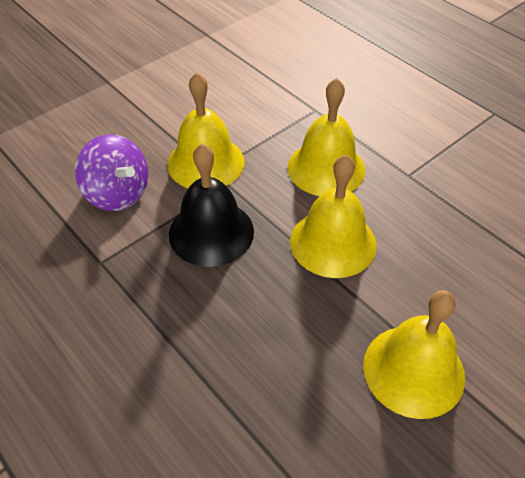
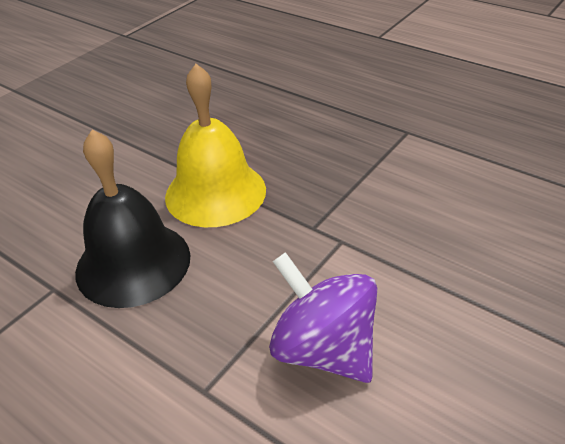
yellow bell: 4 -> 1

